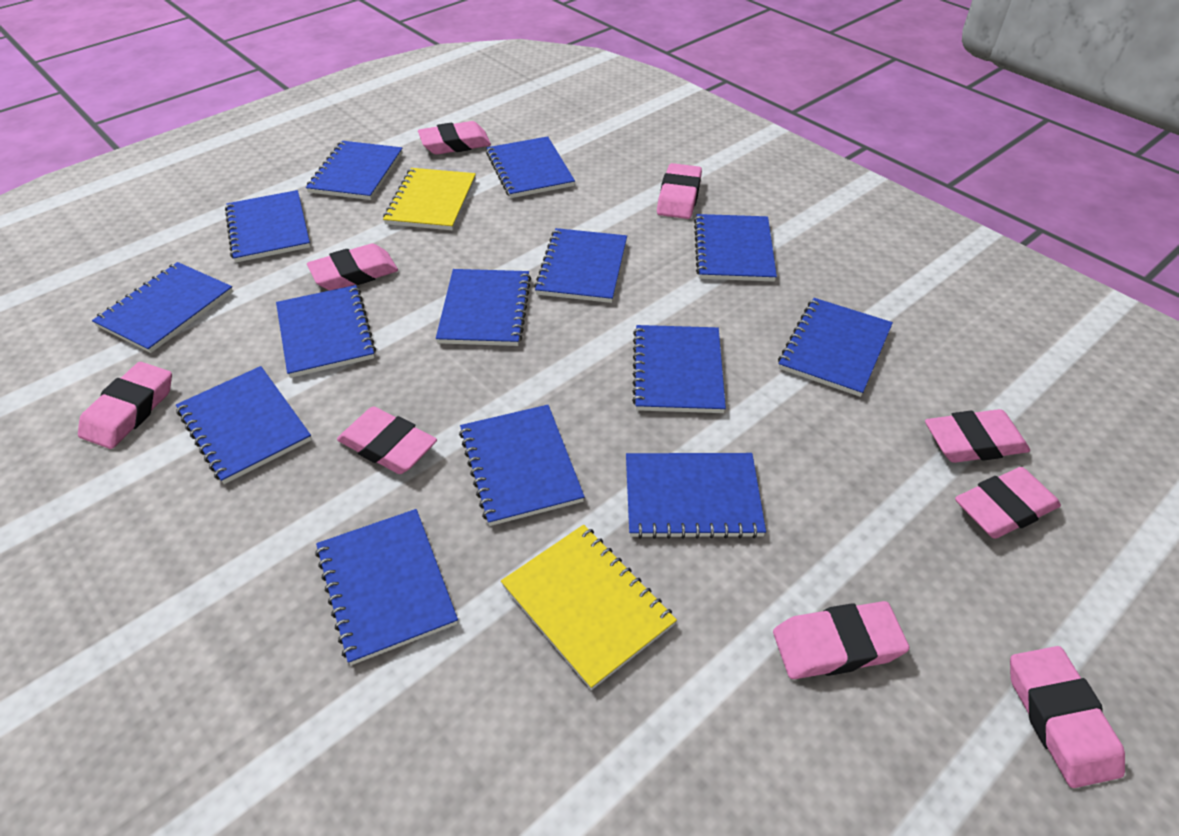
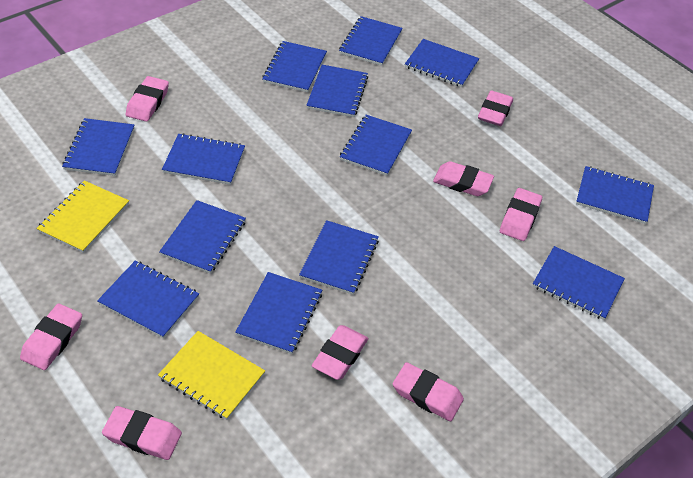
blue notebook: 14 -> 13
pink eraser: 9 -> 8

